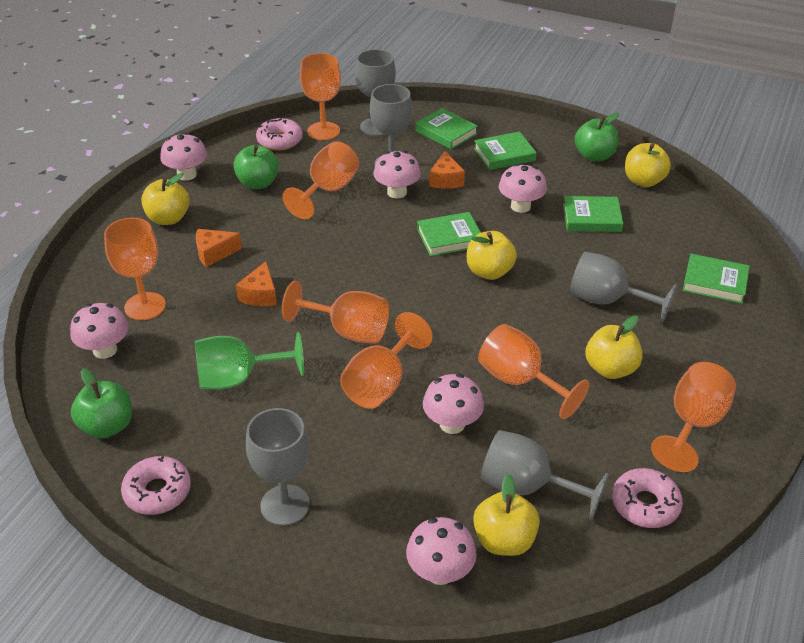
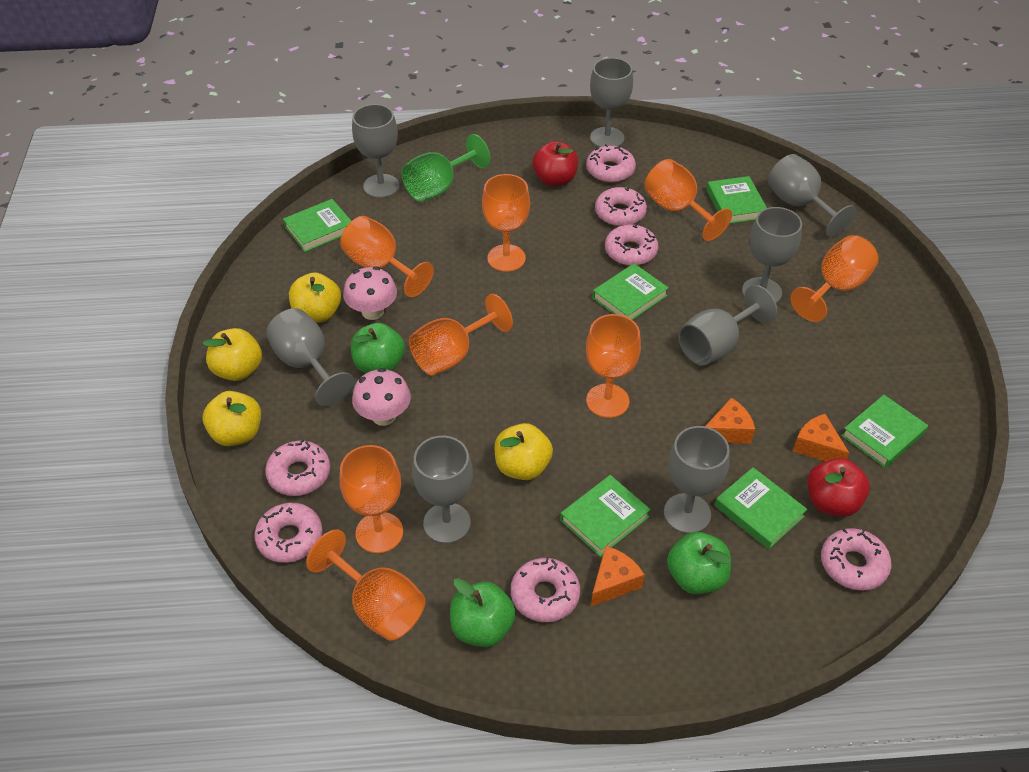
green book: 5 -> 6
grey goblet: 5 -> 8
orange goblet: 7 -> 8
pink donut: 3 -> 7
pink mushroom: 6 -> 2
red apple: 0 -> 2
yellow apple: 5 -> 4

